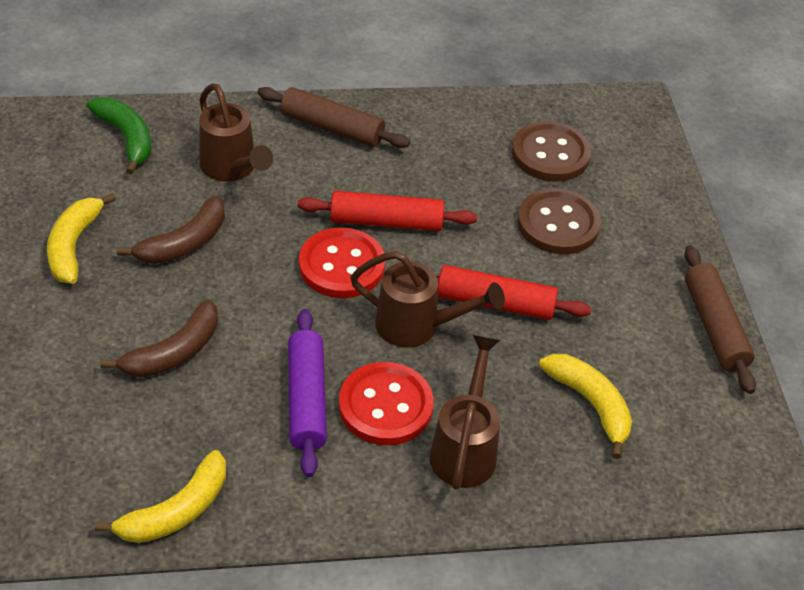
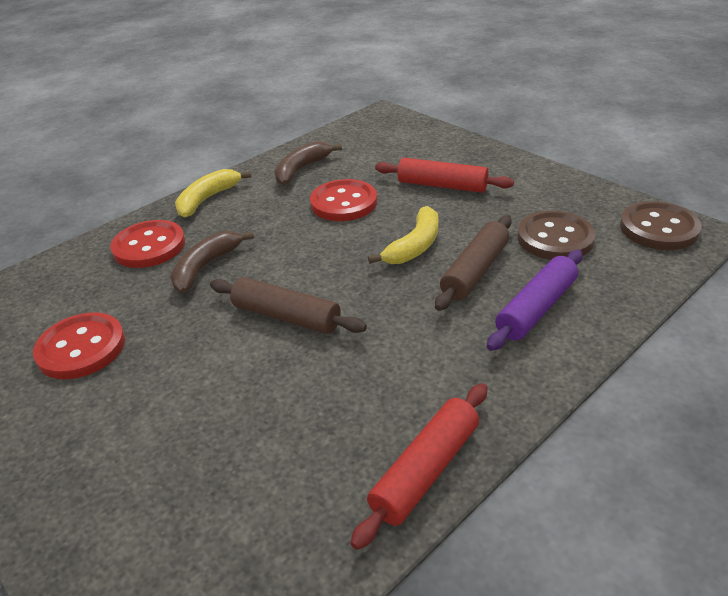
brown watering can: 3 -> 0
green banana: 1 -> 0
red button: 2 -> 3
yellow banana: 3 -> 2

